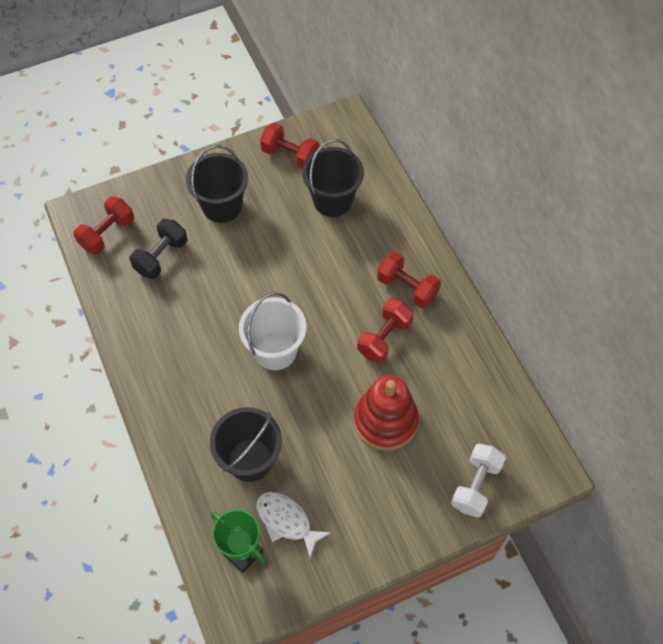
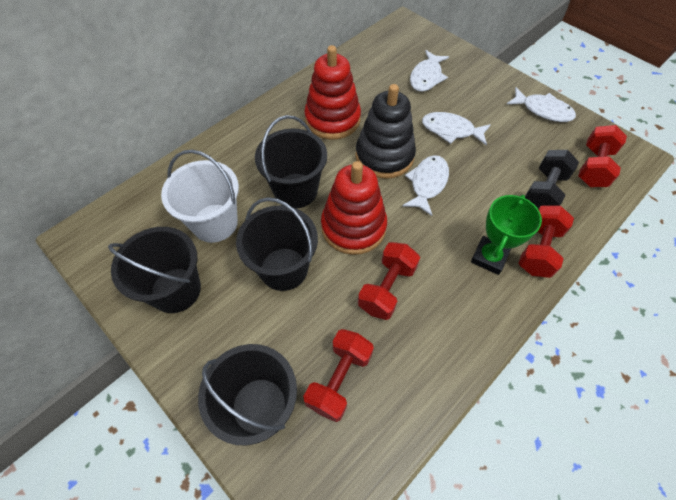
black bucket: 3 -> 4
black stacking toy: 0 -> 1
red stacking toy: 1 -> 2
white dumbbell: 1 -> 0
white fish: 1 -> 4

